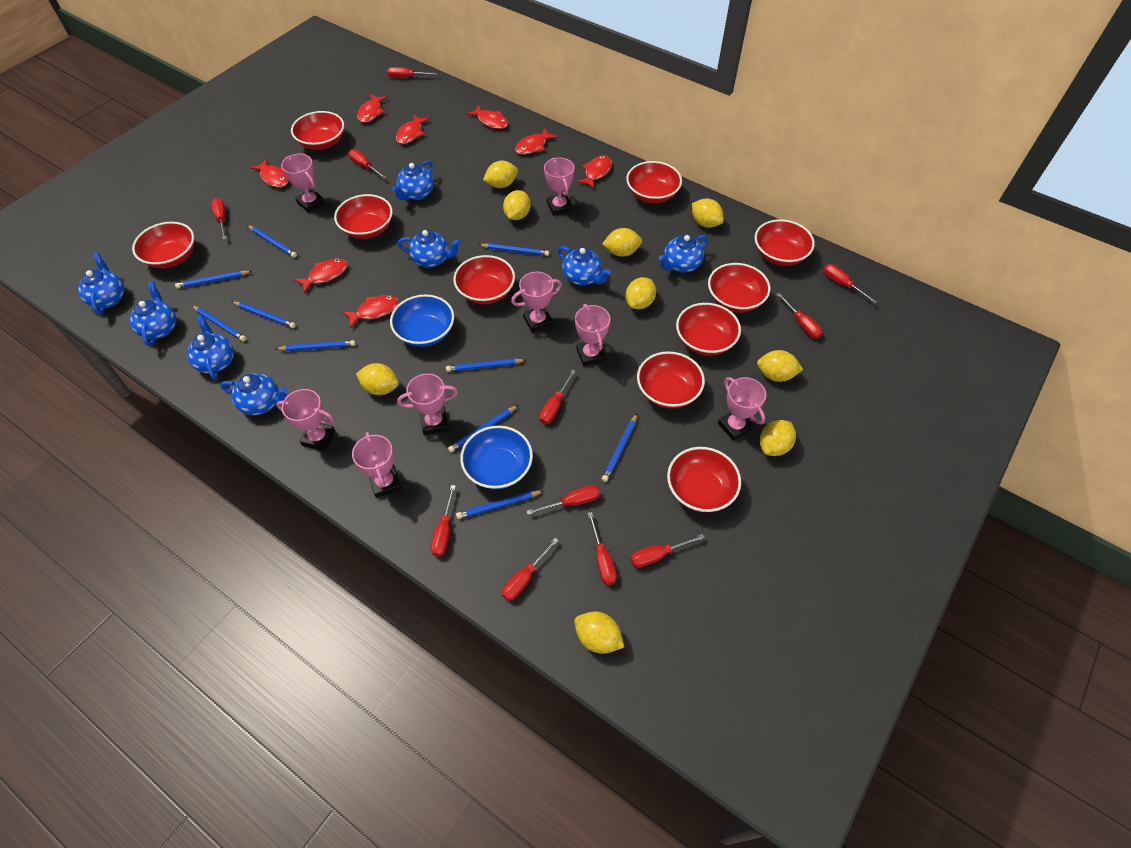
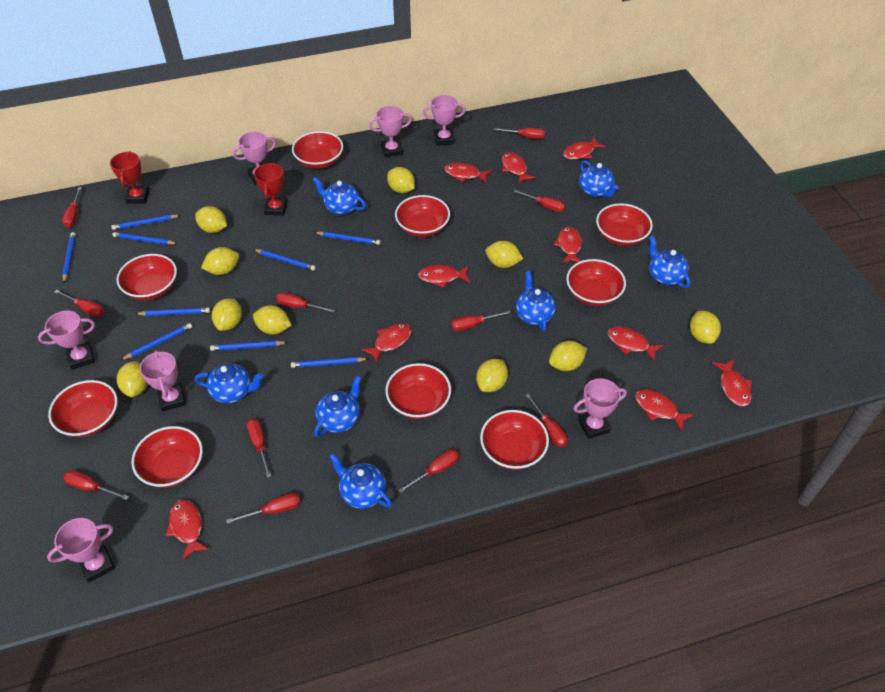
blue bowl: 2 -> 0
blue pencil: 10 -> 9
blue teapot: 8 -> 7
pink trophy: 8 -> 7
red bowl: 10 -> 9
red fish: 8 -> 10
red trophy: 0 -> 2
yellow lemon: 9 -> 10

